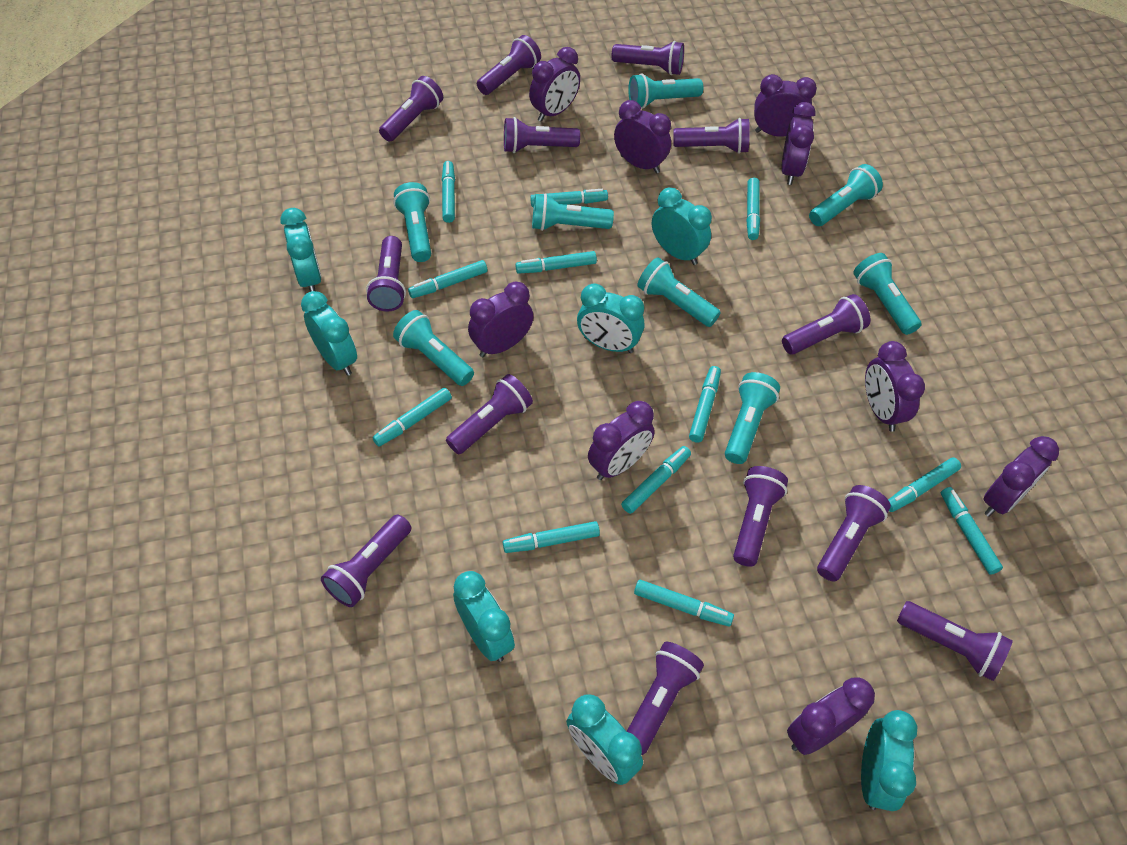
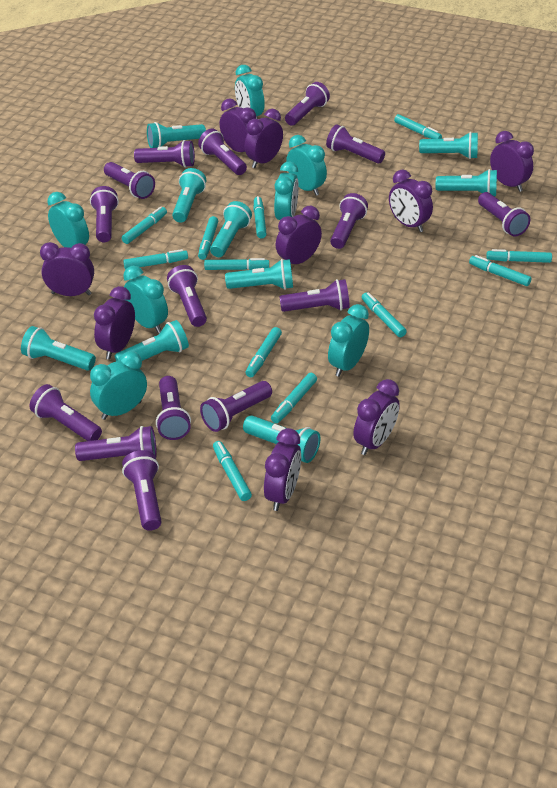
purple flashlight: 13 -> 15
turquoise flashlight: 8 -> 9

